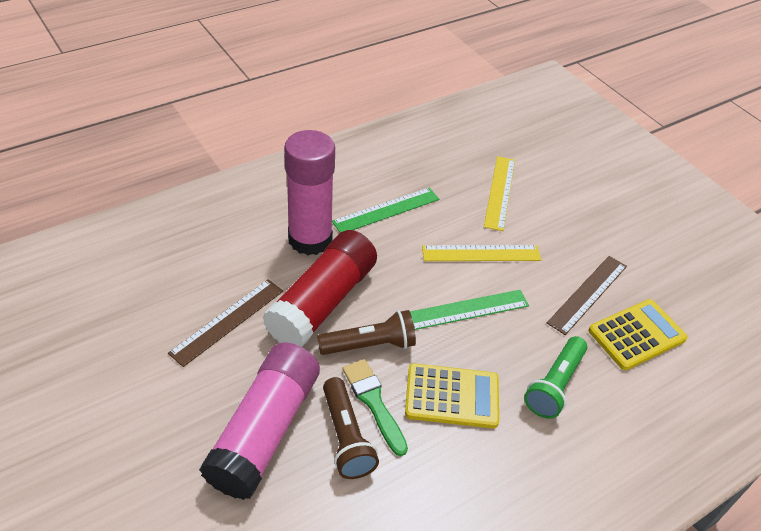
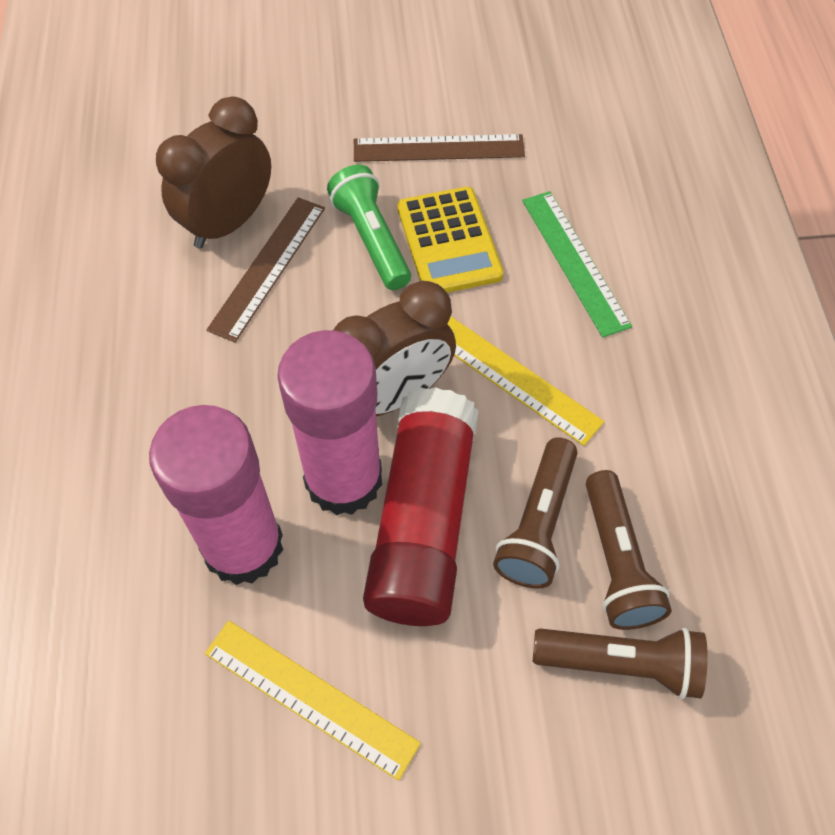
brown clock: 0 -> 2
brown flashlight: 2 -> 3
green brush: 1 -> 0
green ruler: 2 -> 1
yellow calculator: 2 -> 1

